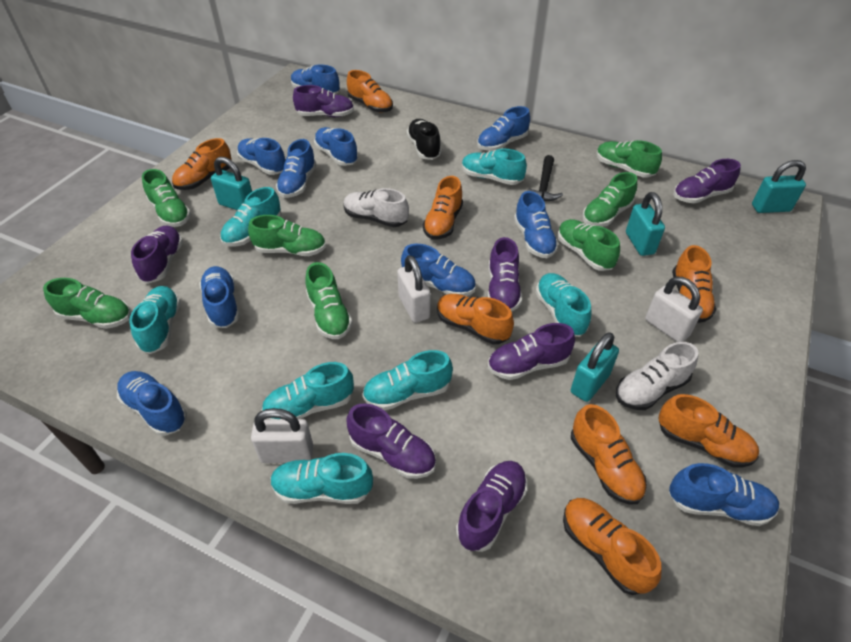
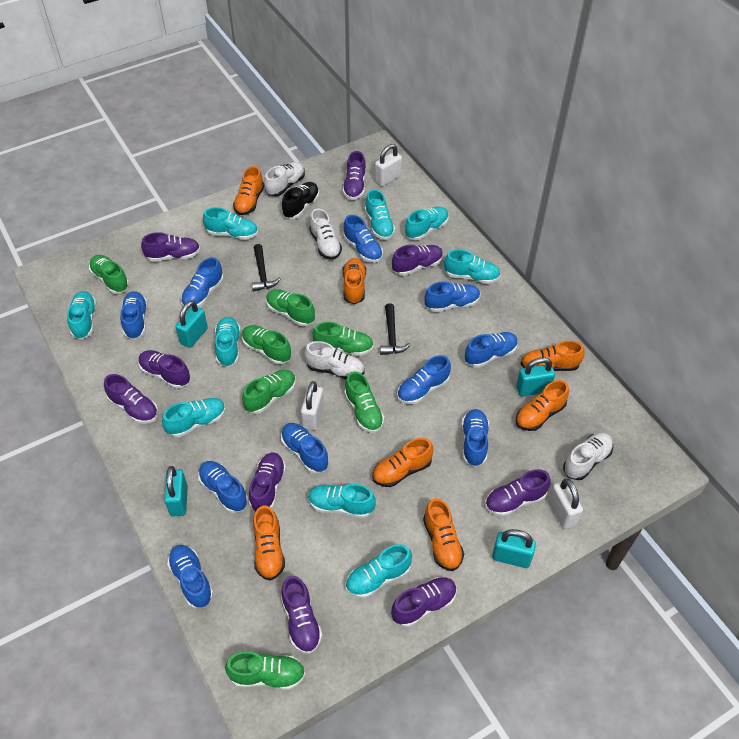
black hammer: 1 -> 2
orange shoe: 8 -> 7
purple shoe: 7 -> 9
turquoise shoe: 7 -> 9
white shoe: 2 -> 4

